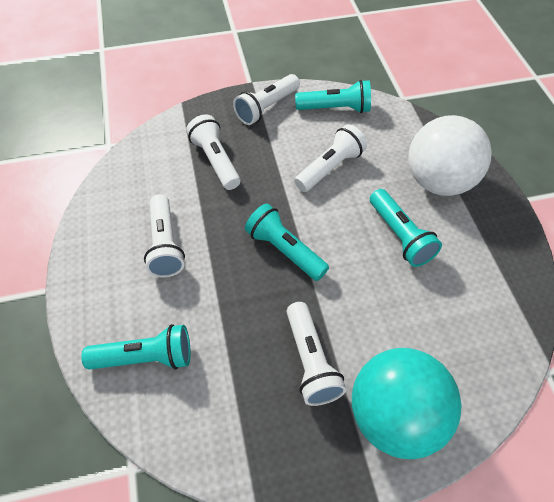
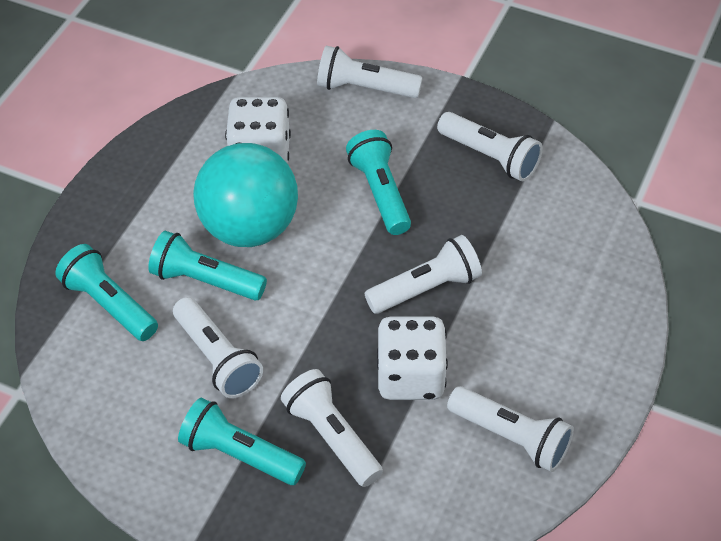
white ball: 1 -> 0
white dice: 0 -> 2
white flashlight: 5 -> 6

